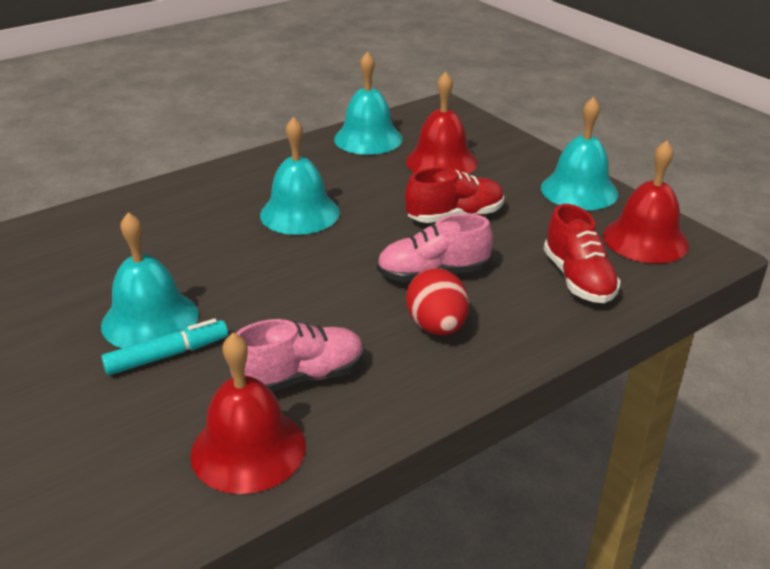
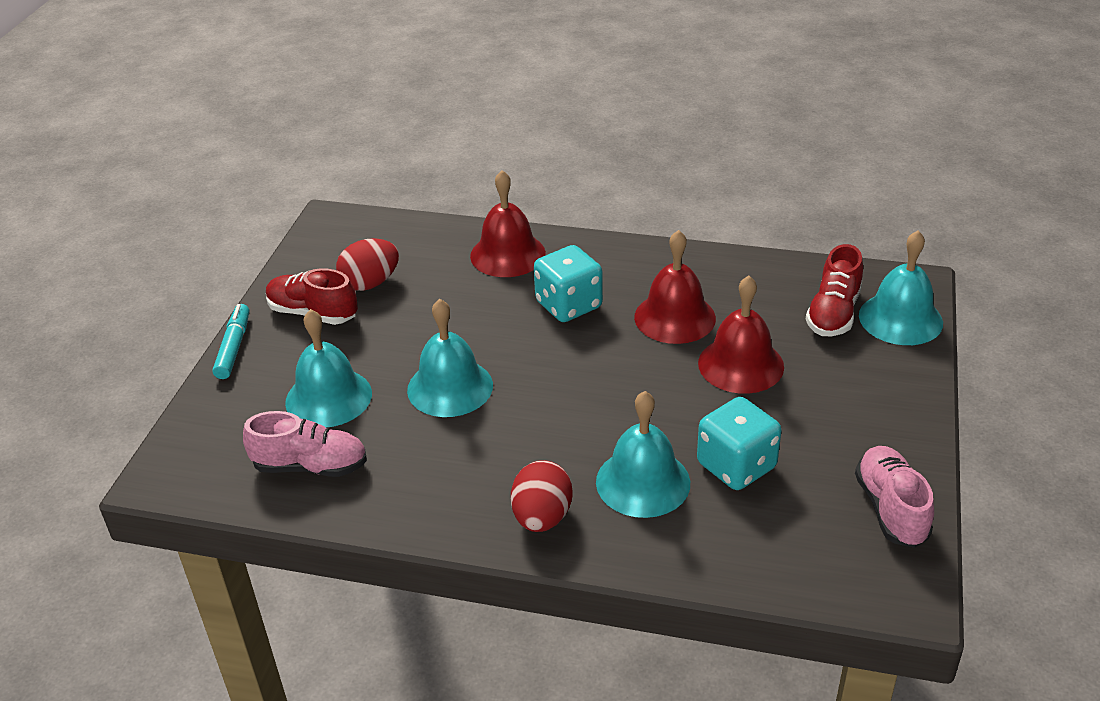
red egg: 1 -> 2
turquoise dice: 0 -> 2

